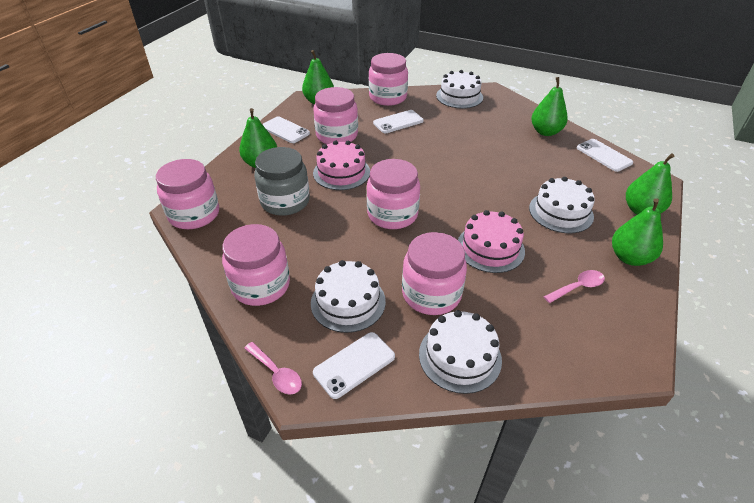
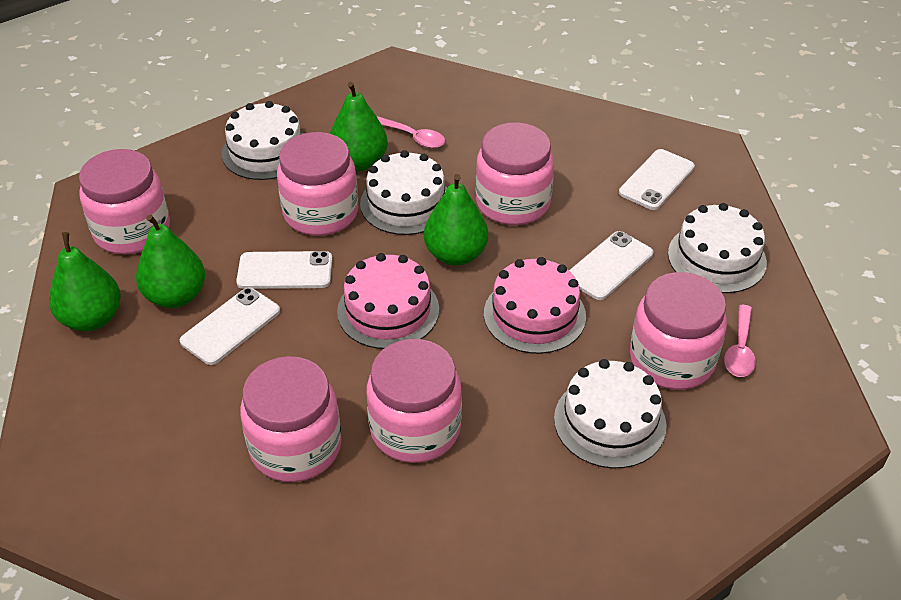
green pear: 5 -> 4
grey jar: 1 -> 0

